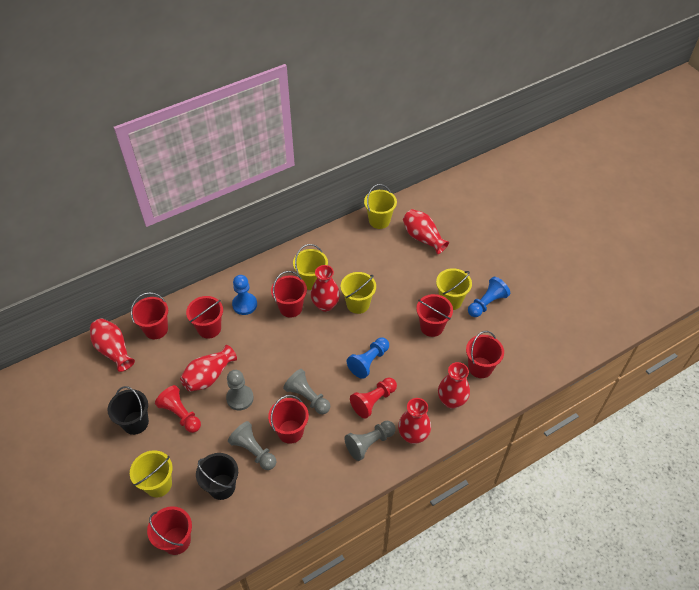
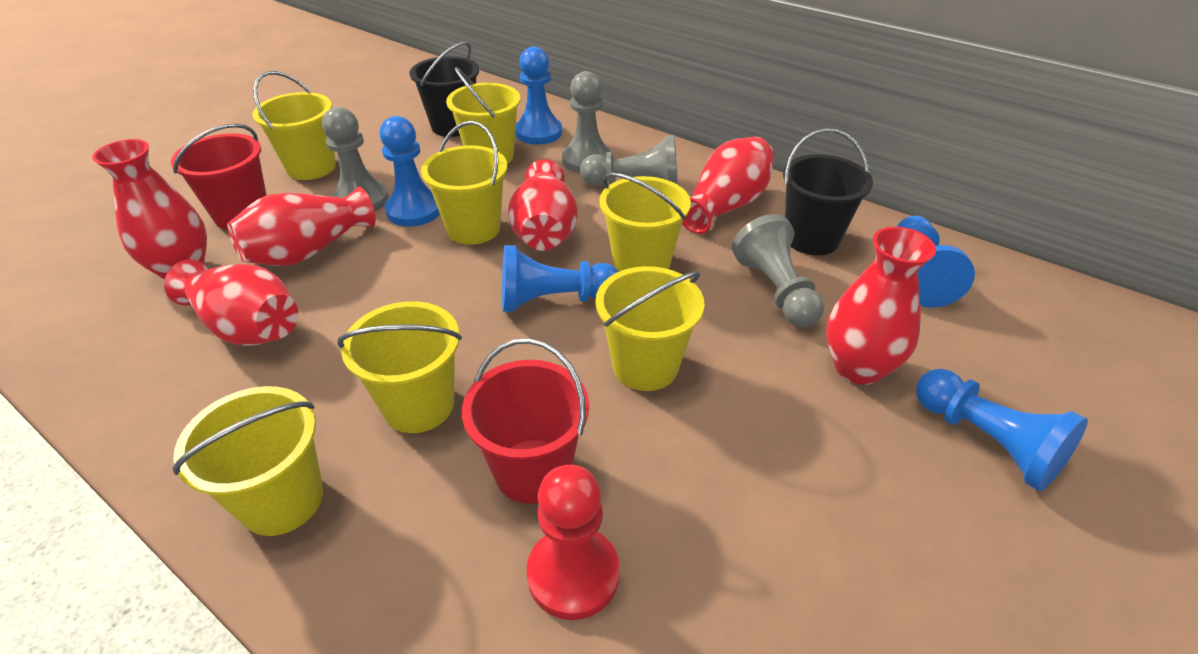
blue pawn: 3 -> 5
red bucket: 7 -> 2
red pawn: 2 -> 1
yellow bucket: 5 -> 7

